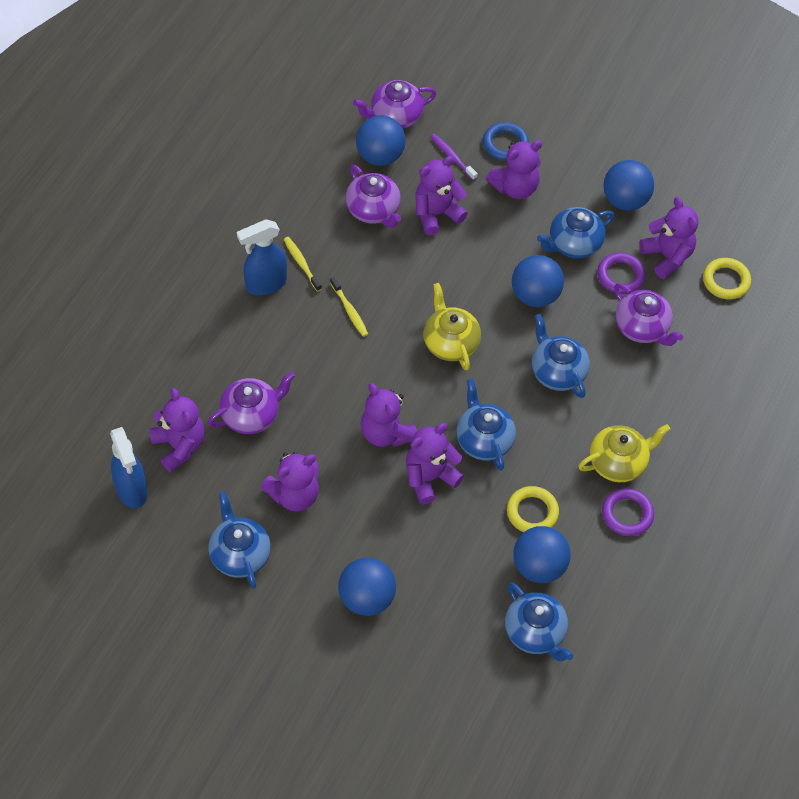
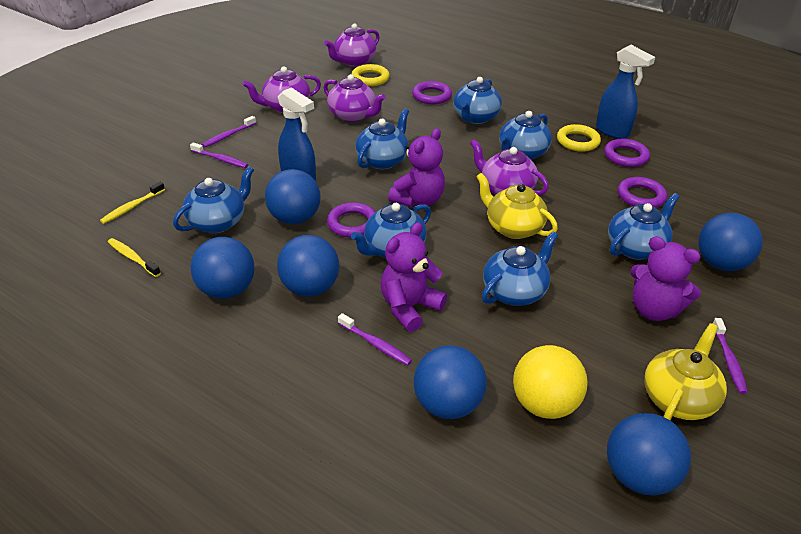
blue ball: 5 -> 6
blue ring: 1 -> 0
blue teapot: 5 -> 7
purple ring: 2 -> 4
purple teddy bear: 7 -> 3
purple toothbrush: 1 -> 4
yellow ball: 0 -> 1

